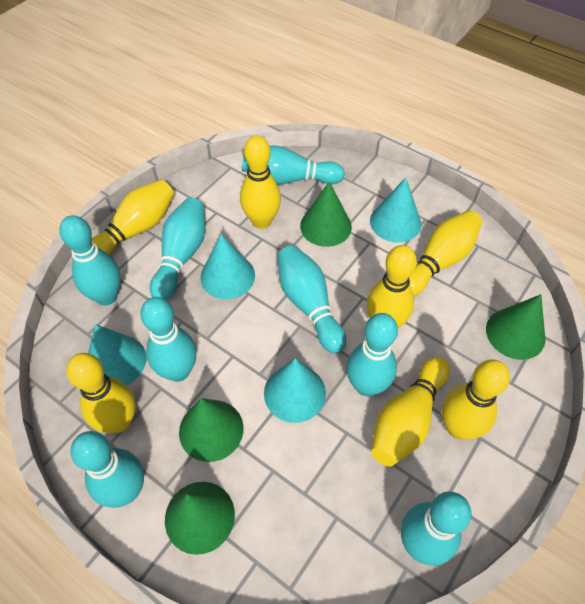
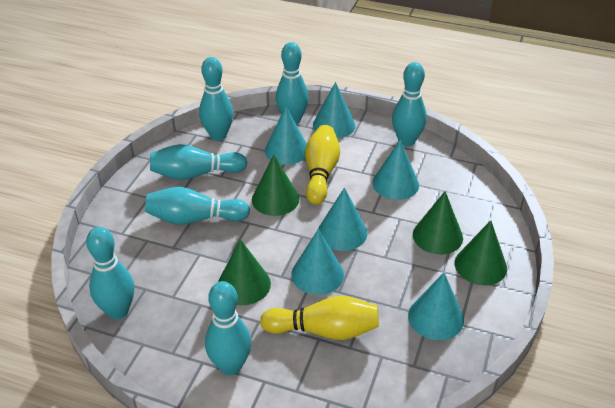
turquoise bowling pin: 8 -> 7
turquoise cone: 4 -> 6
yellow bowling pin: 7 -> 2

